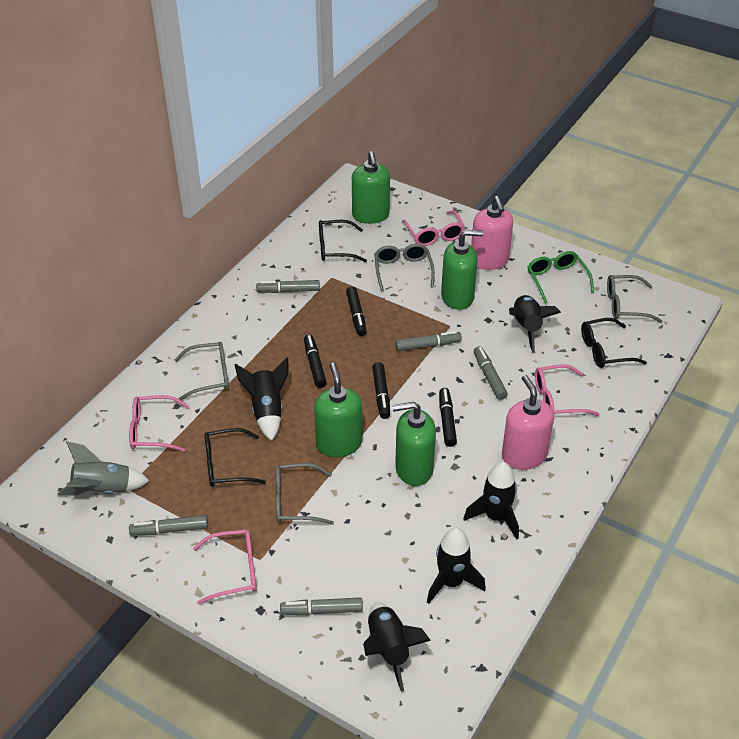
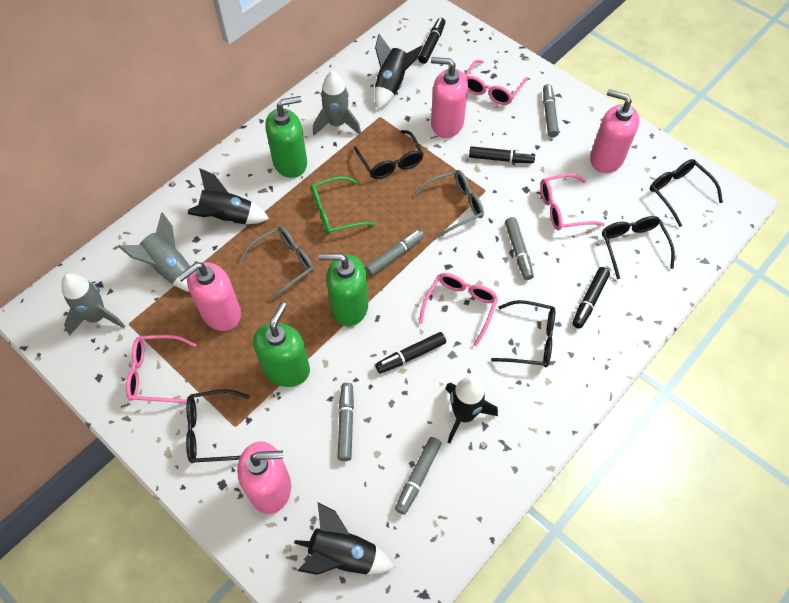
black glasses: 3 -> 5
black rocket: 5 -> 4
green soap dispenser: 4 -> 3
grey glasses: 4 -> 2
grey rocket: 1 -> 3
pink soap dispenser: 2 -> 4

